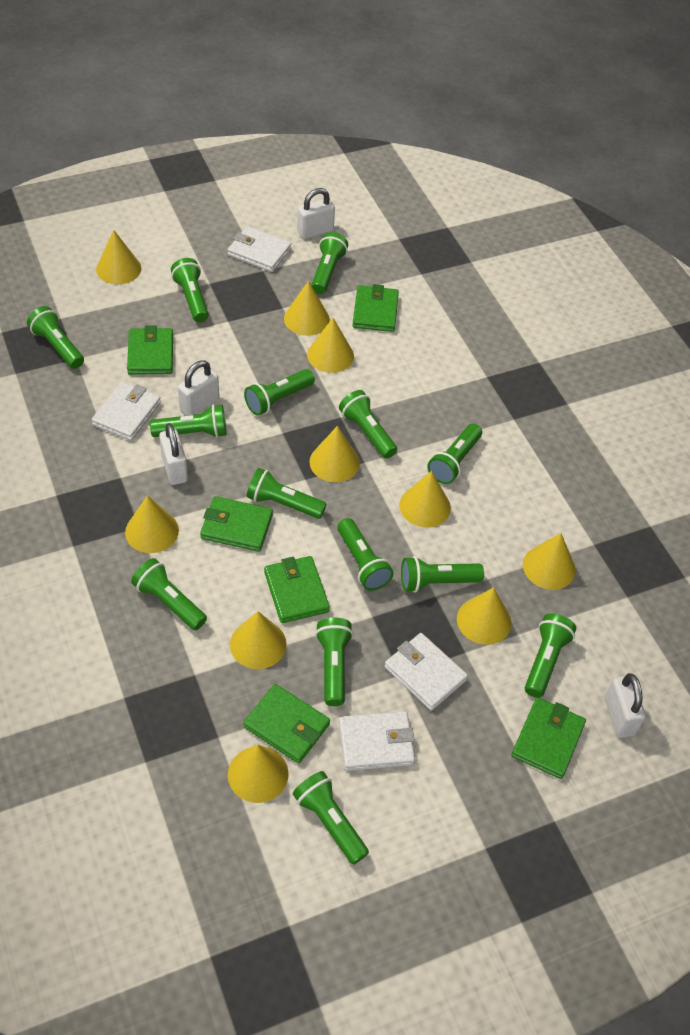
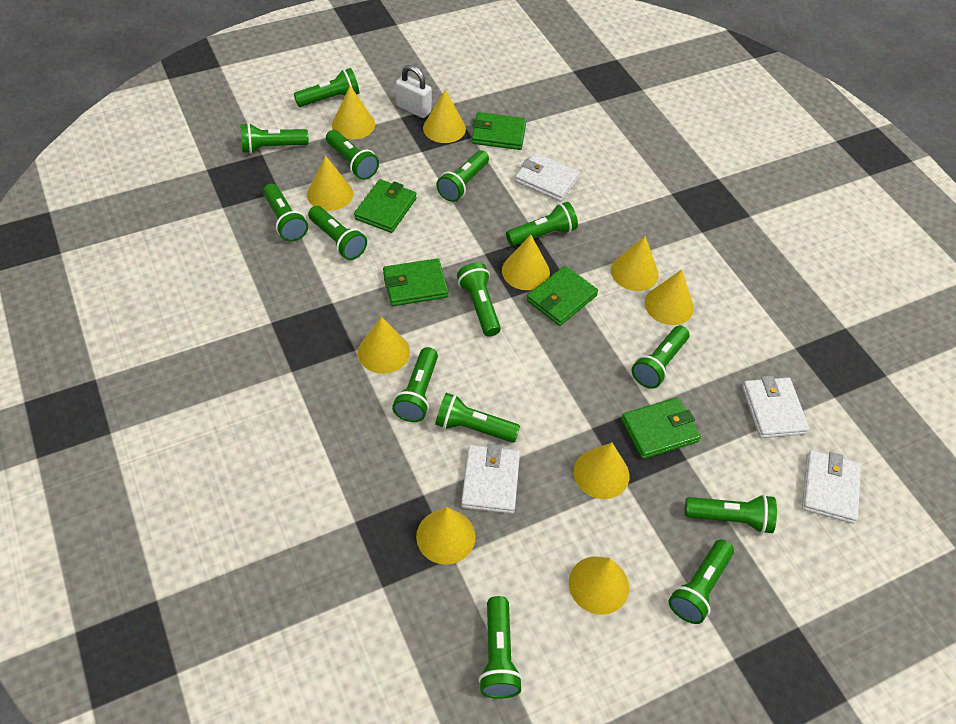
green wallet: 6 -> 5
white padlock: 4 -> 1

